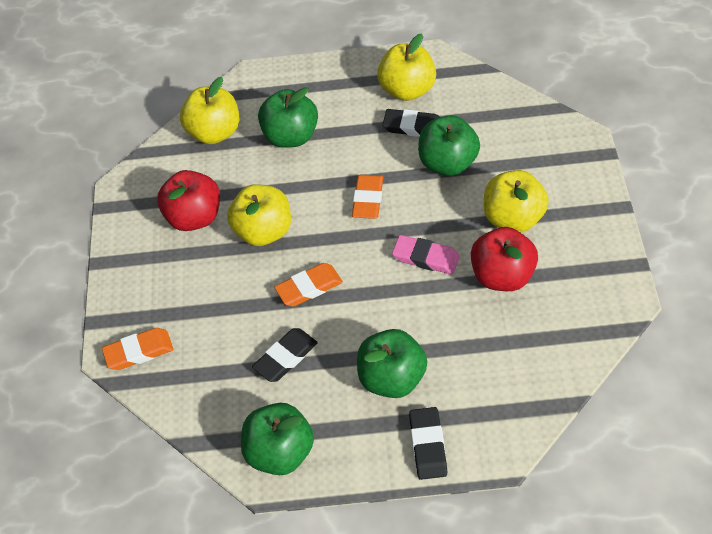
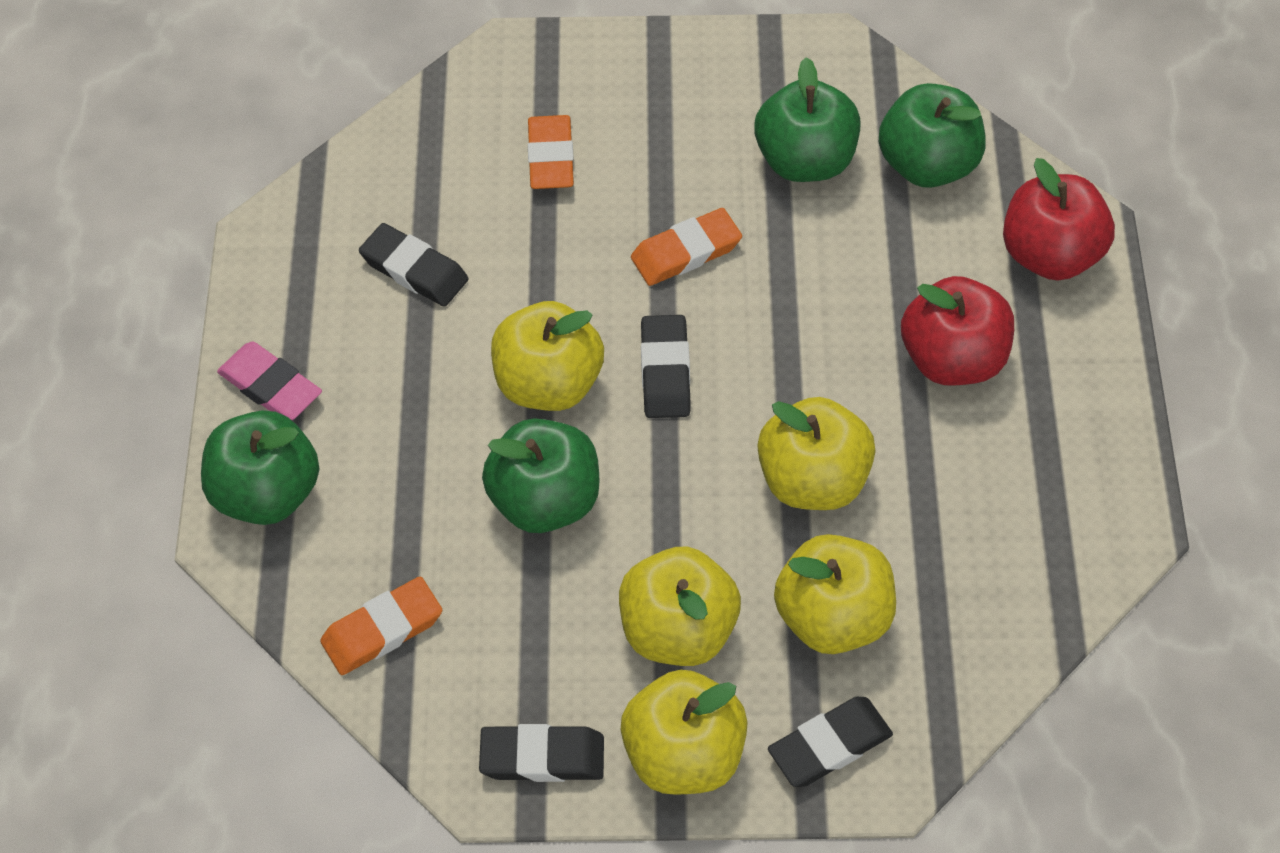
black eraser: 3 -> 4
yellow apple: 4 -> 5

